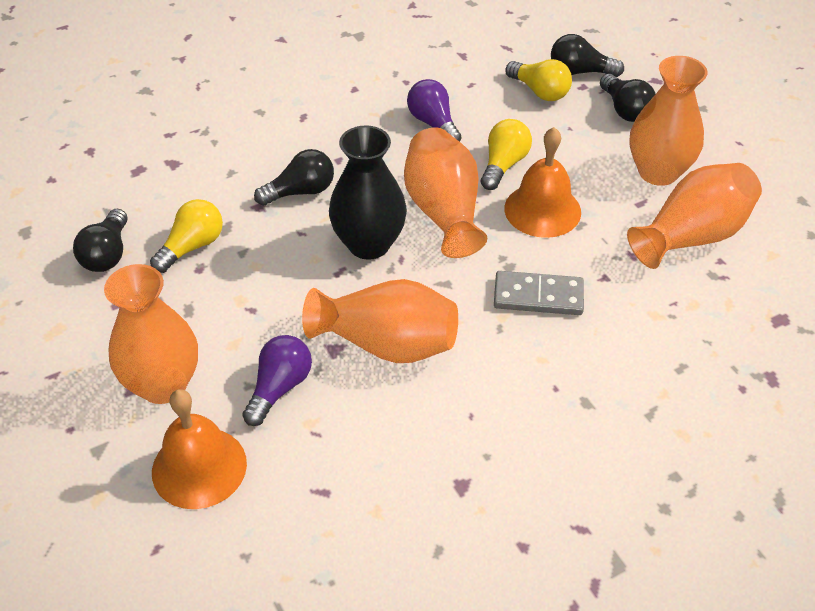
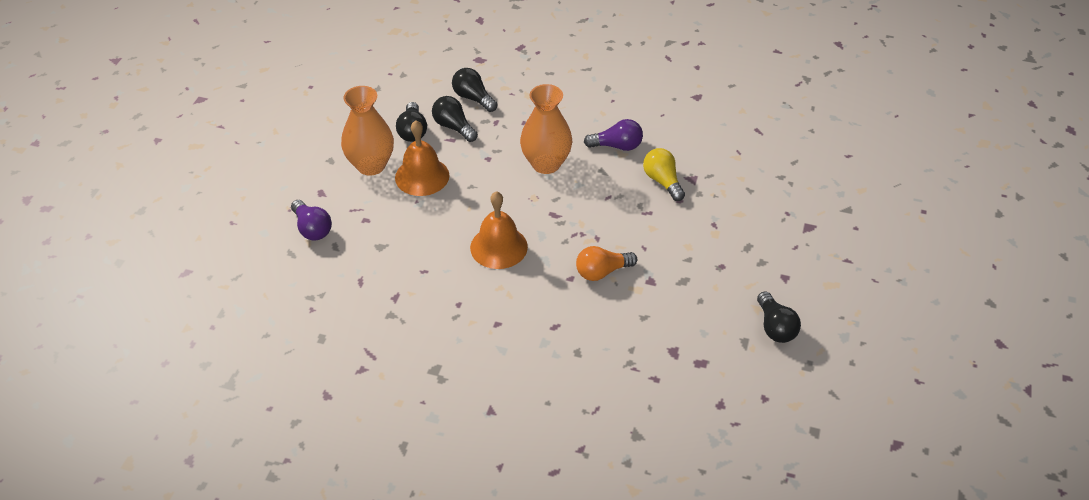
black vase: 1 -> 0
grey domino: 1 -> 0
orange light bulb: 0 -> 1
orange vase: 5 -> 2
yellow light bulb: 3 -> 1

